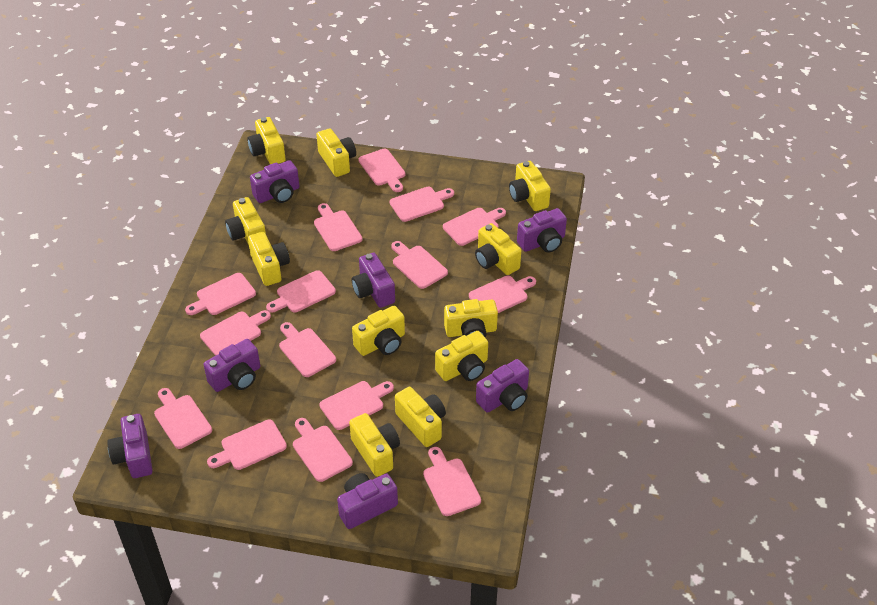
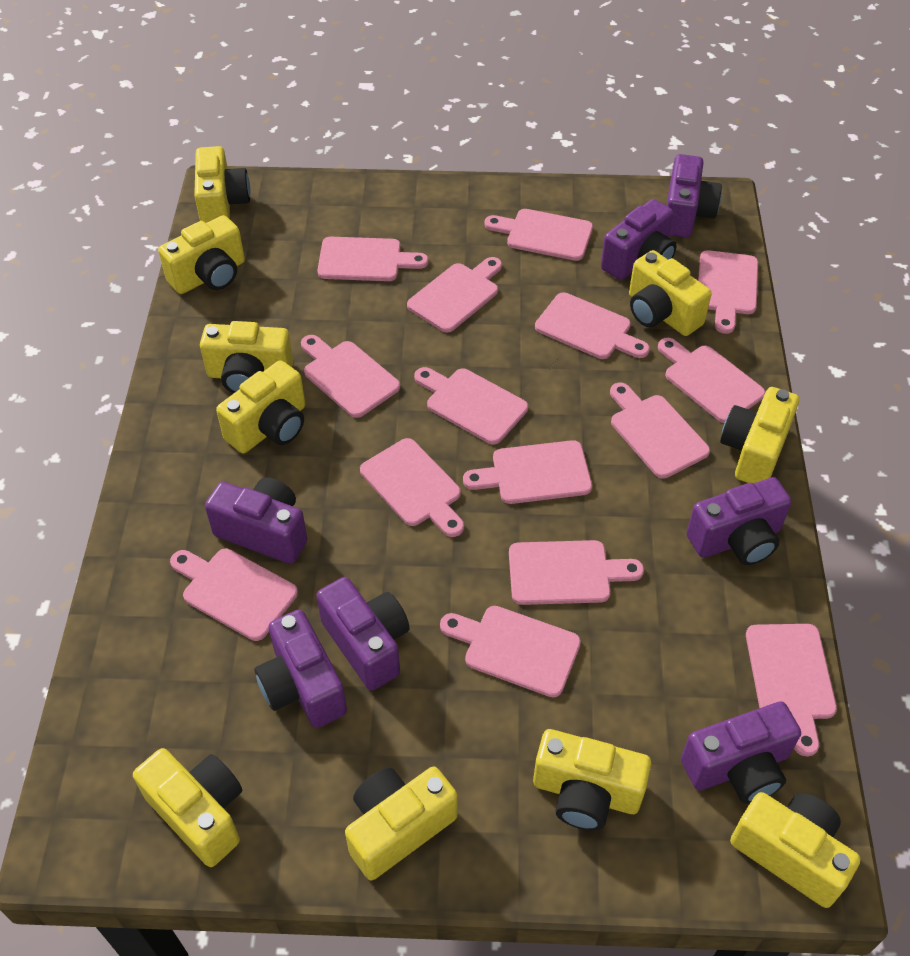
yellow camera: 11 -> 10

